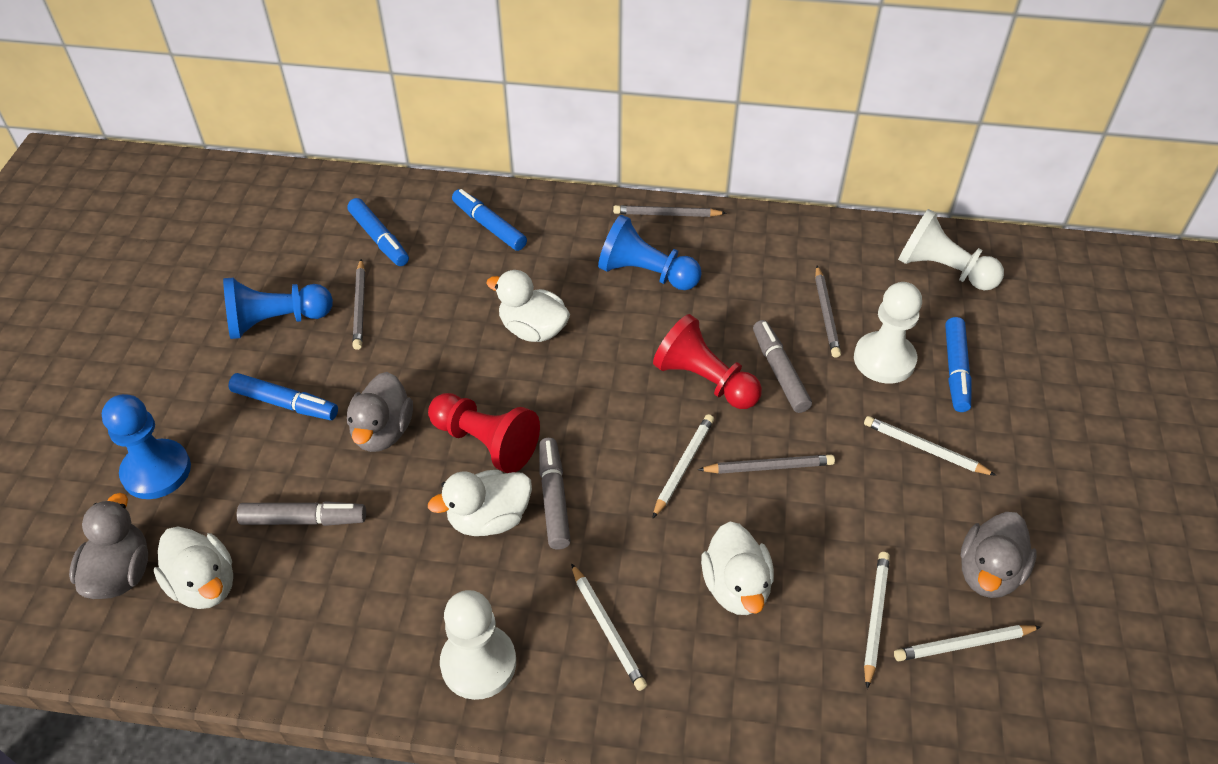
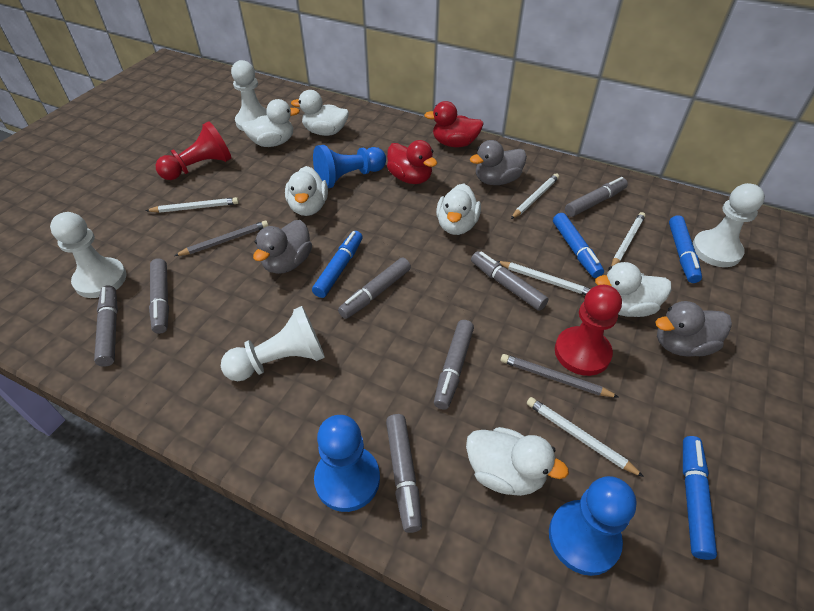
grey marker: 3 -> 7
grey pencil: 4 -> 2
red duck: 0 -> 2
white duck: 4 -> 6
white pawn: 3 -> 4

